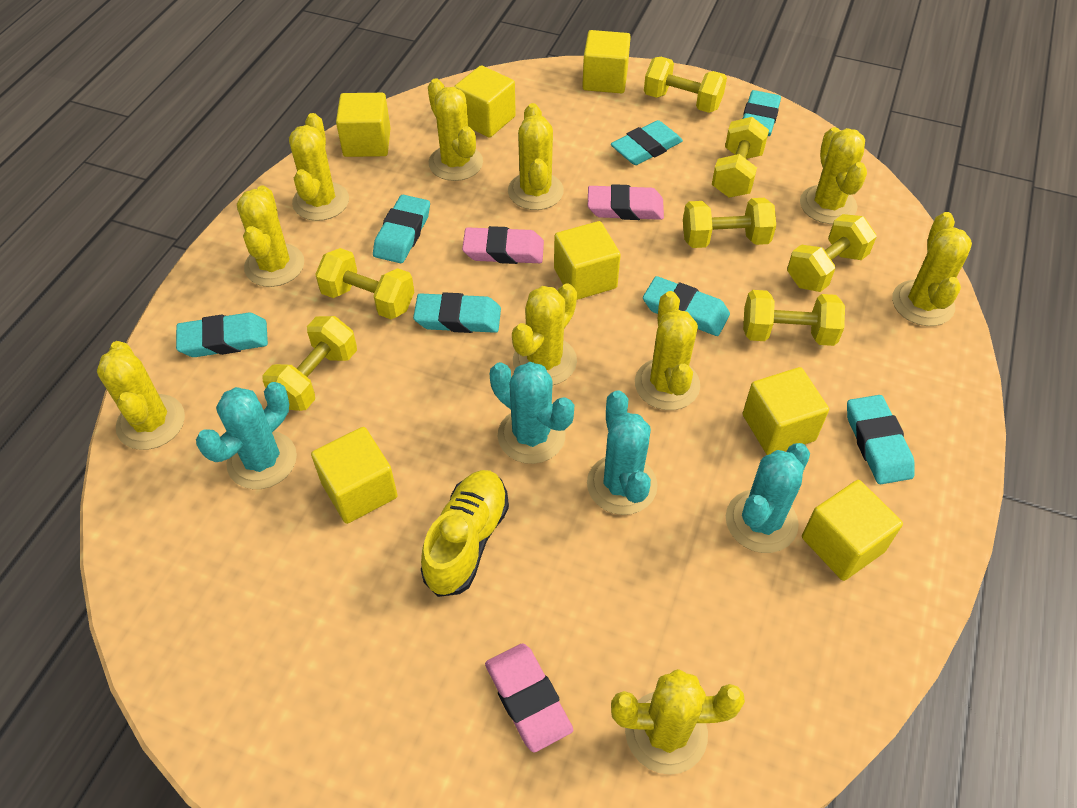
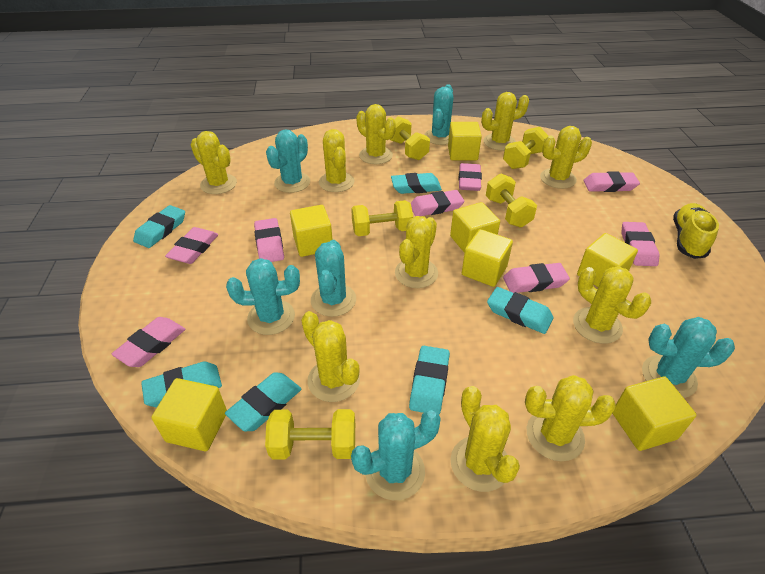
pink eraser: 3 -> 8
turquoise cactus: 4 -> 6
turquoise eraser: 7 -> 6
yellow dumbbell: 7 -> 5

